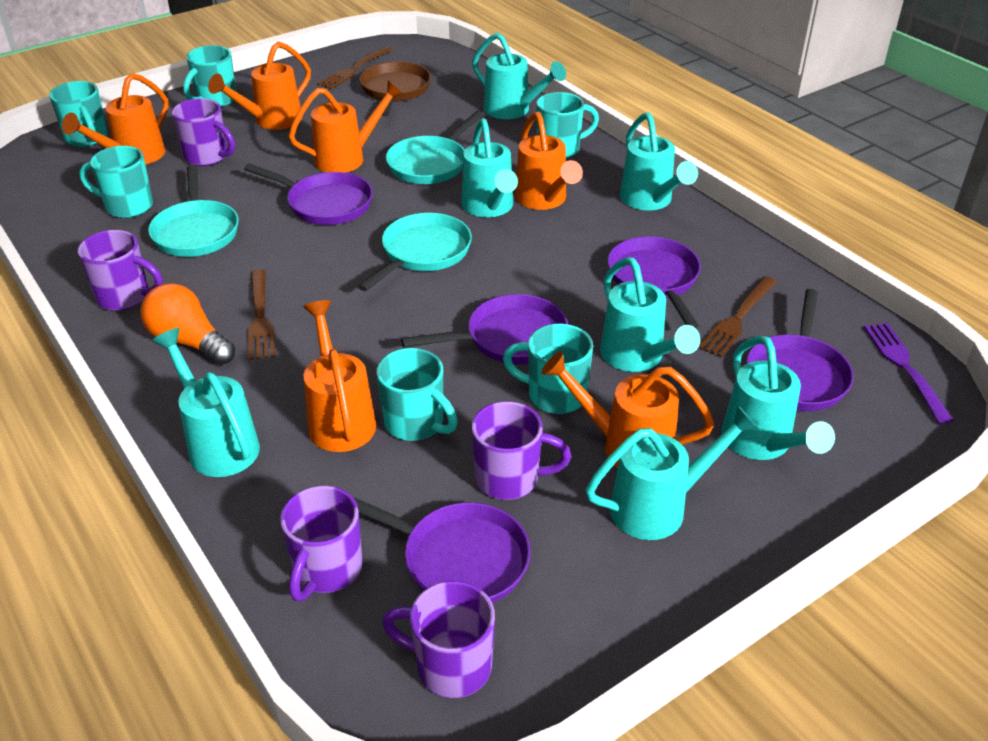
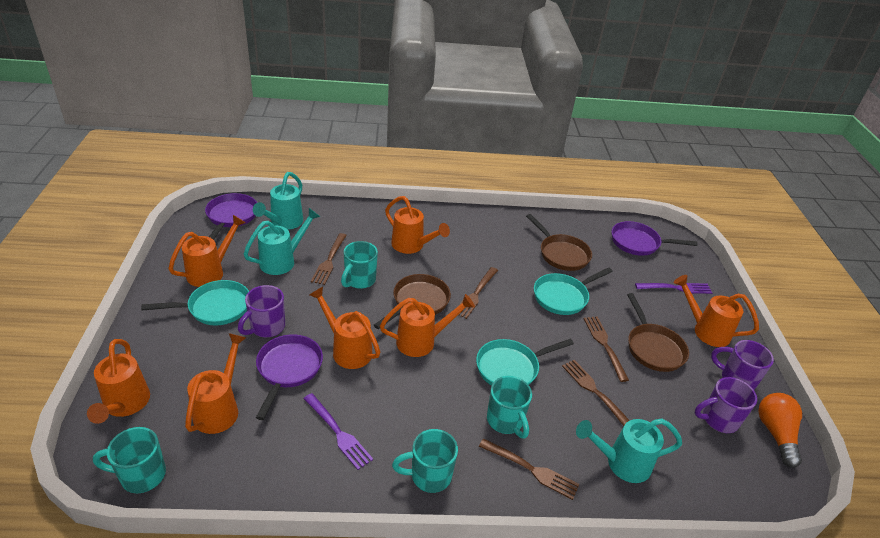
brown fork: 3 -> 5
brown pan: 1 -> 3
orange watering can: 6 -> 7
purple fork: 1 -> 2
purple mug: 5 -> 3
purple pan: 5 -> 3
turquoise mug: 6 -> 4
turquoise watering can: 7 -> 3

